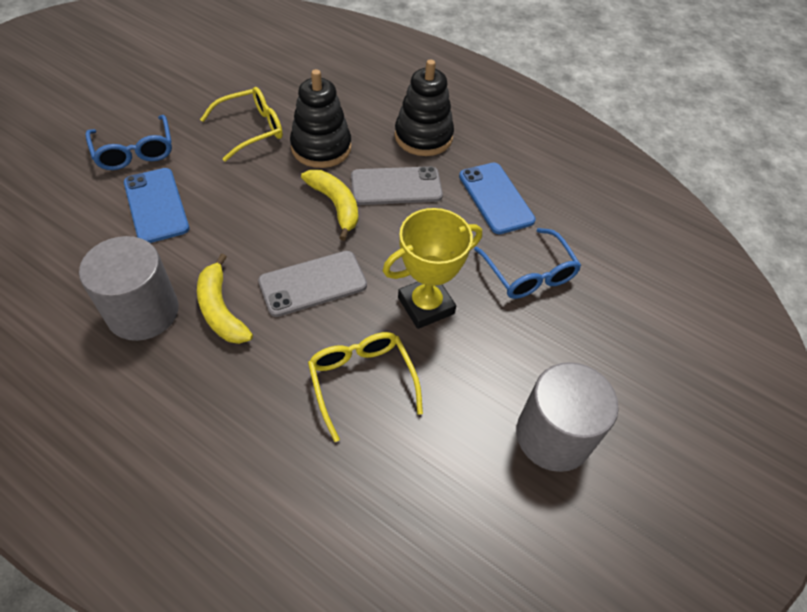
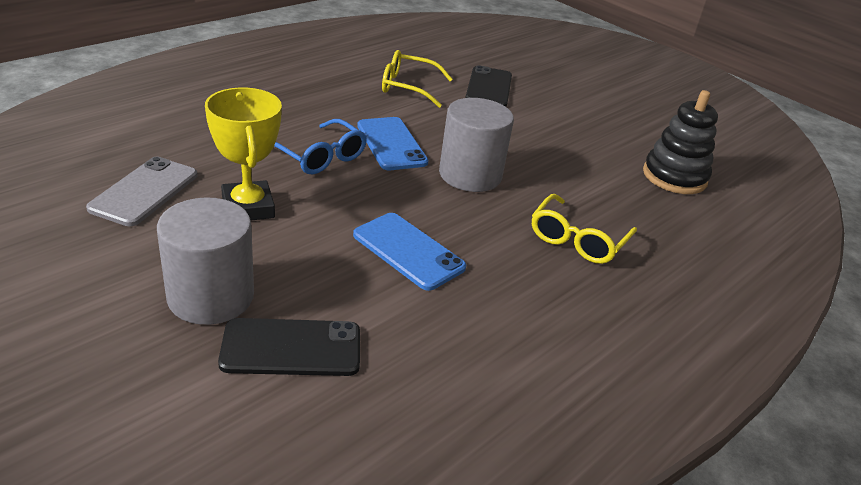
black phone: 0 -> 2
black stacking toy: 2 -> 1
blue glasses: 2 -> 1
grey phone: 2 -> 1
yellow banana: 2 -> 0

